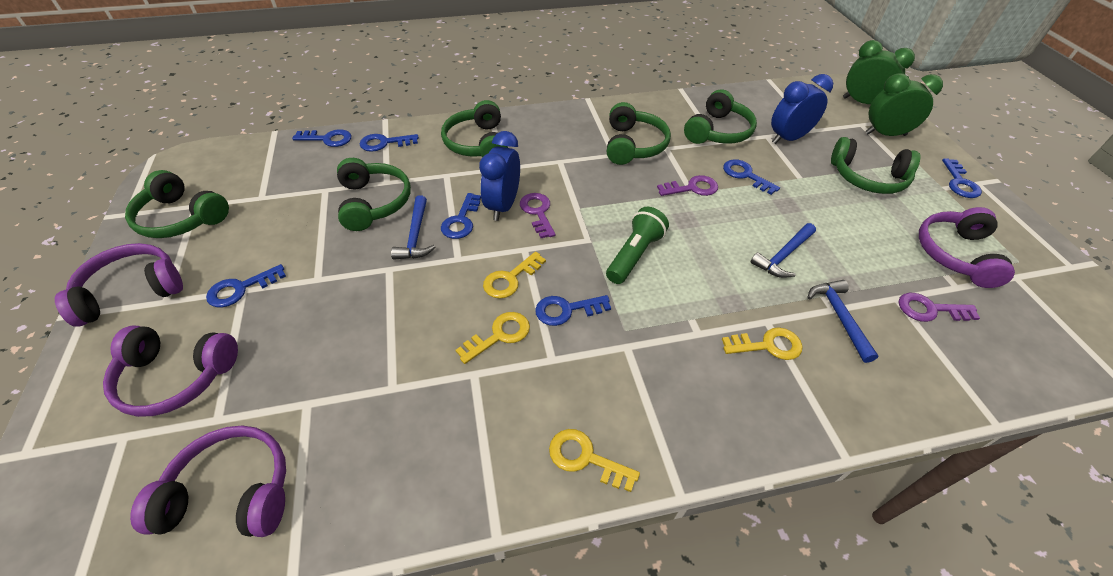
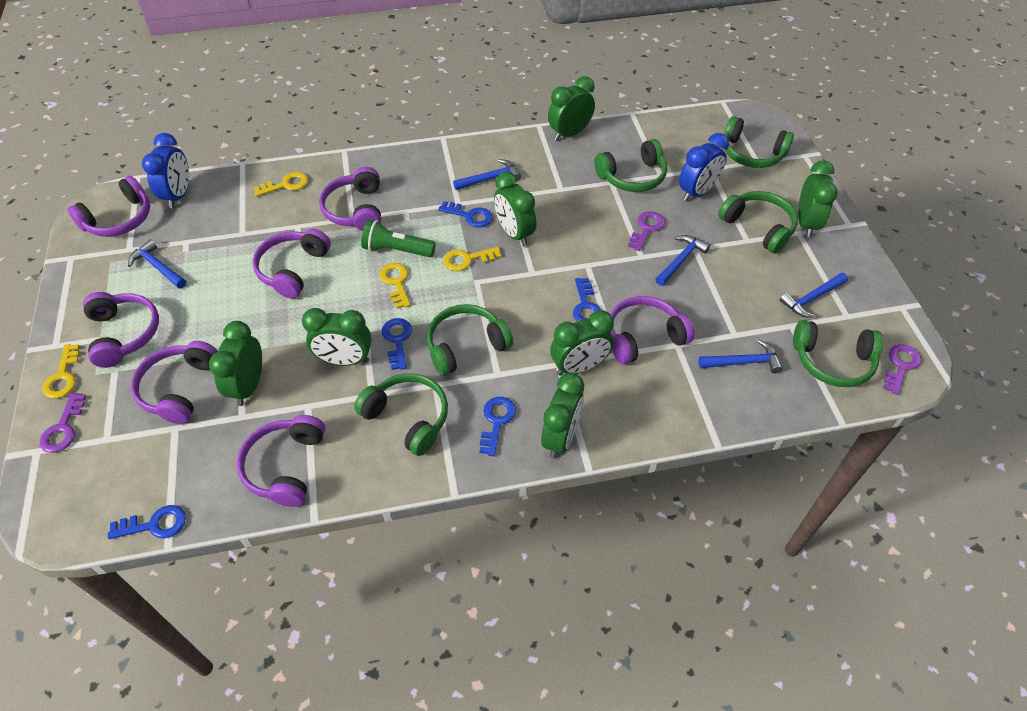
blue hammer: 3 -> 5
blue key: 7 -> 5
green clock: 2 -> 7
purple headphones: 4 -> 7

